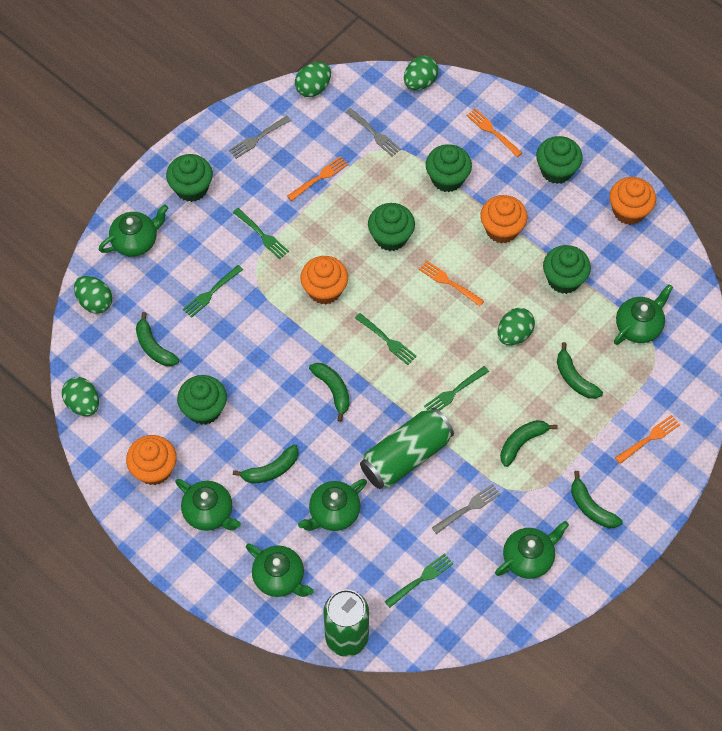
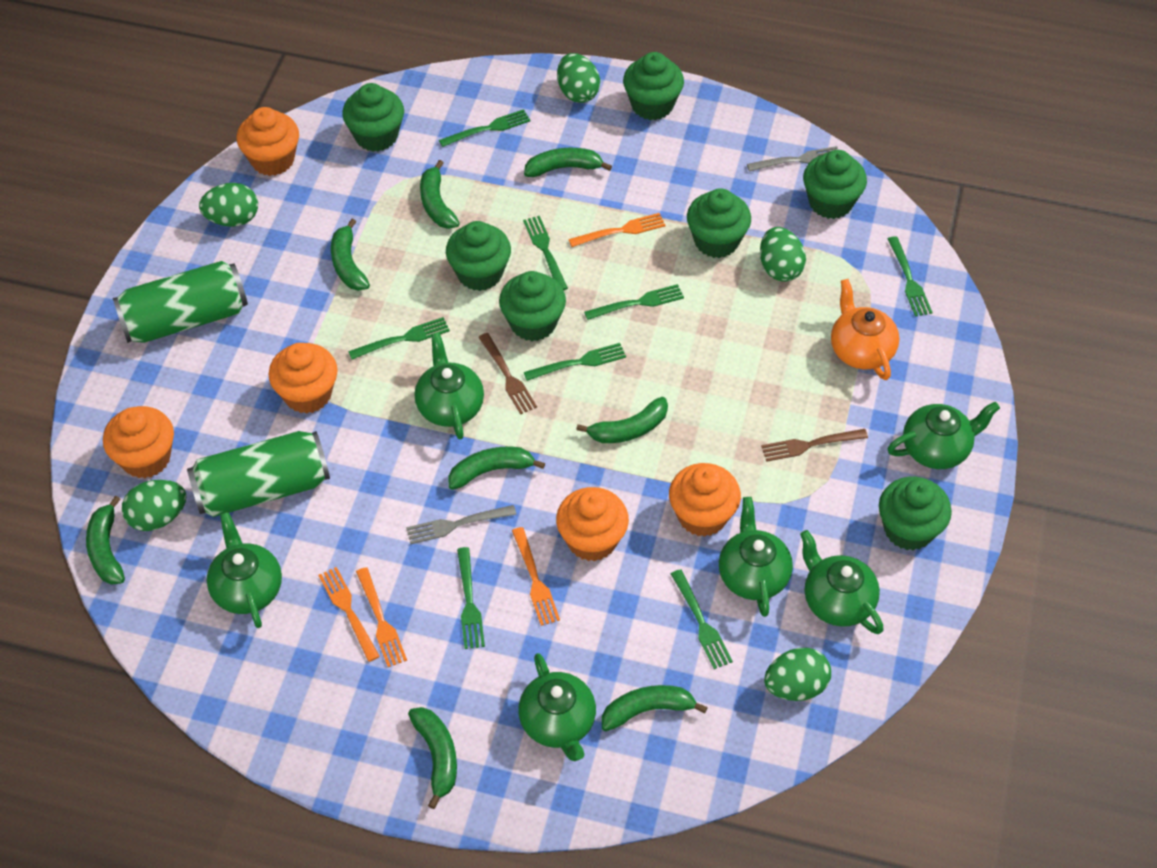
brown fork: 0 -> 2
green banana: 6 -> 8
green cupcake: 6 -> 7
green fork: 5 -> 8
grey fork: 3 -> 2
orange cupcake: 4 -> 5
orange teapot: 0 -> 1

